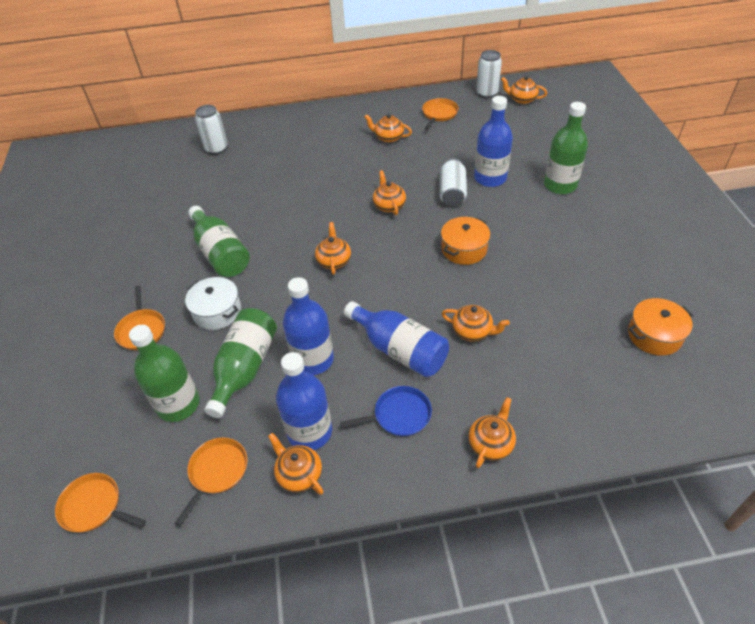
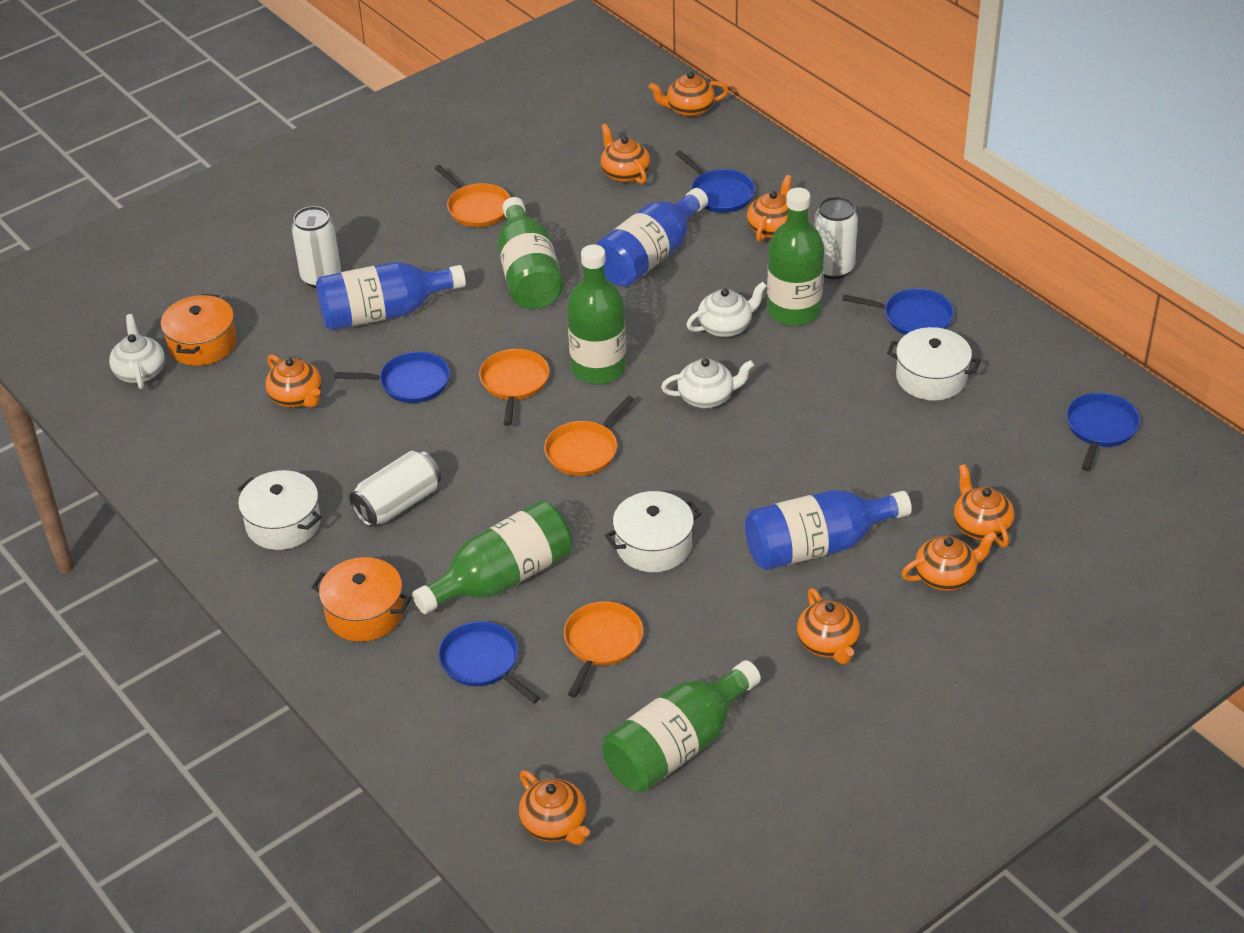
blue bottle: 4 -> 3
blue pan: 1 -> 5
green bottle: 4 -> 5
orange teapot: 7 -> 8
white pot: 1 -> 3
white teapot: 0 -> 3

